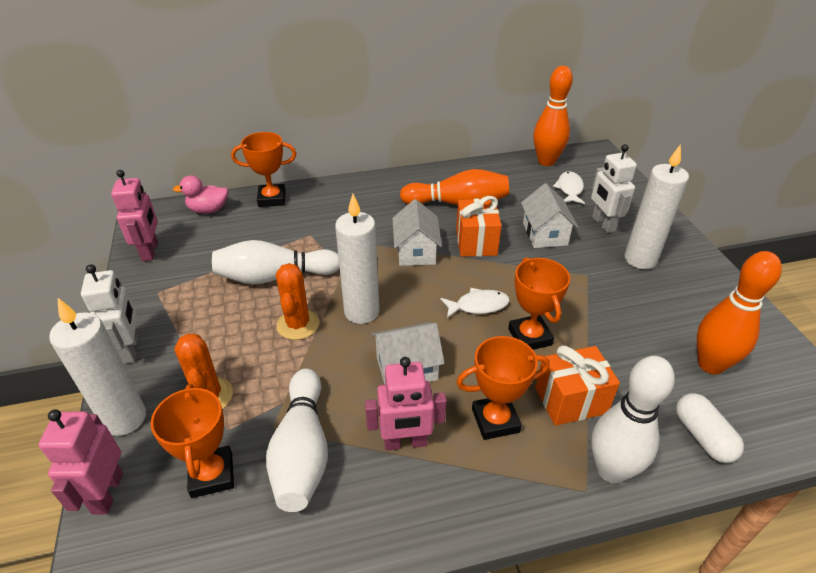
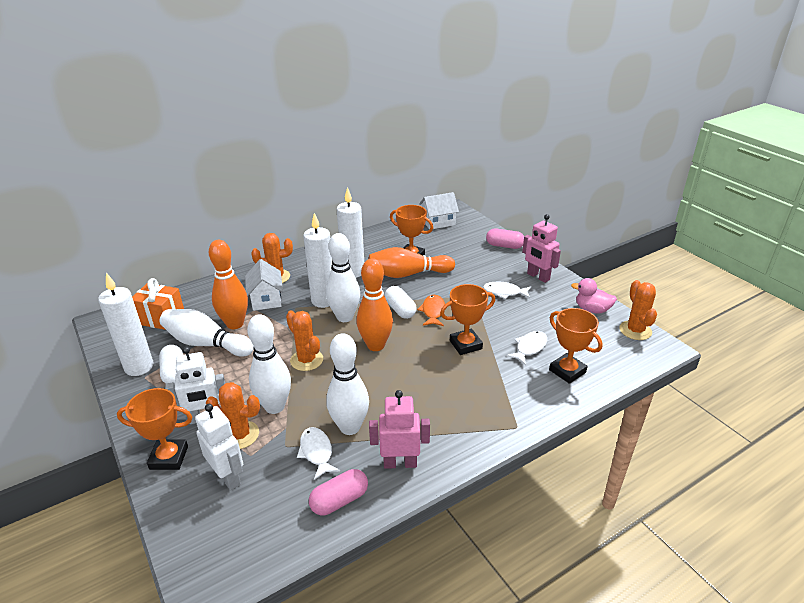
orange cactus: 2 -> 4
orange fish: 0 -> 1
orange gift: 2 -> 1
pink capsule: 0 -> 2
pink robot: 3 -> 2
white bowling pin: 3 -> 4
white capsule: 1 -> 2
white fish: 2 -> 3
white house: 3 -> 2

